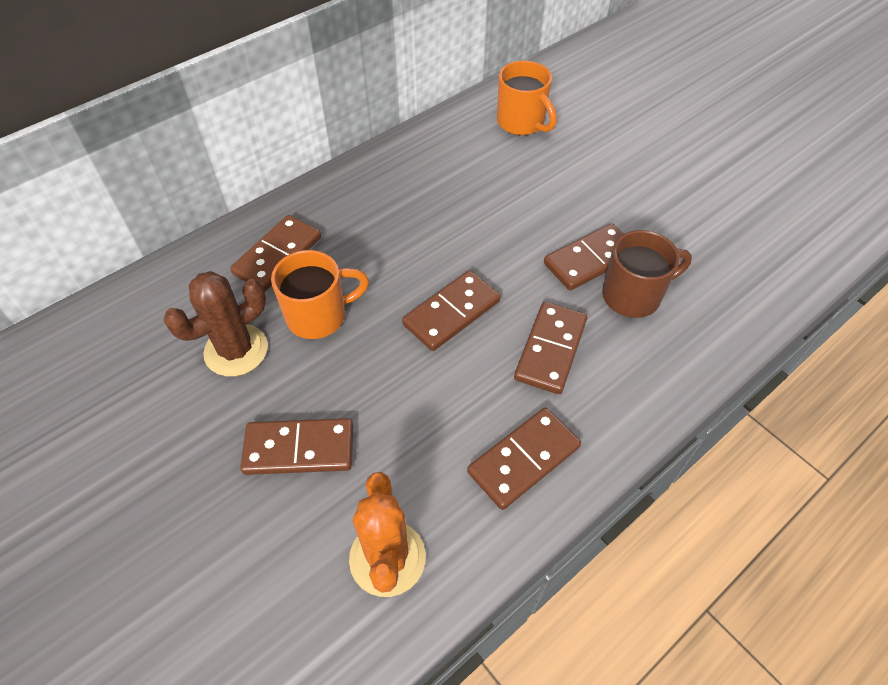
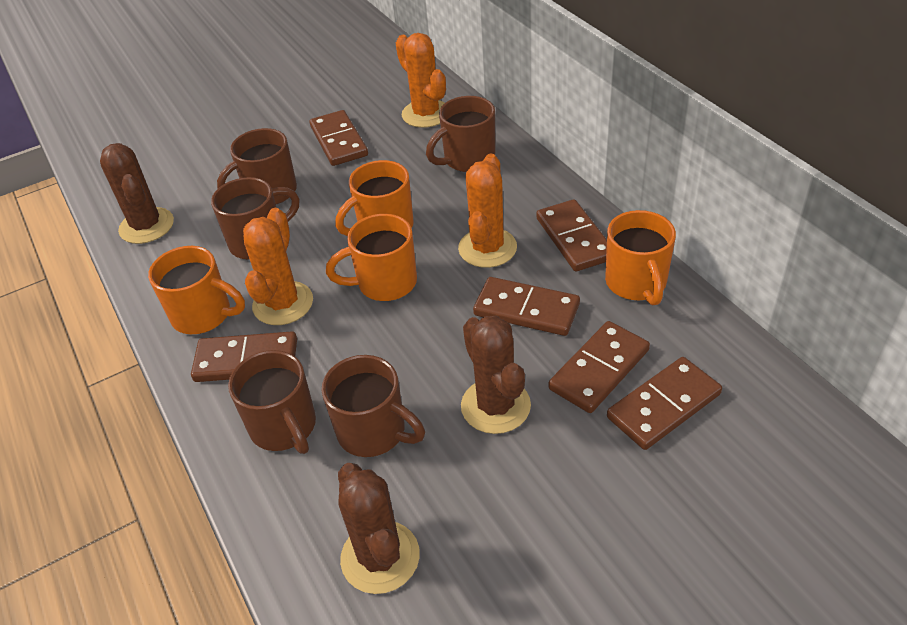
brown cactus: 1 -> 3
brown mug: 1 -> 5
orange cactus: 1 -> 3
orange mug: 2 -> 4

